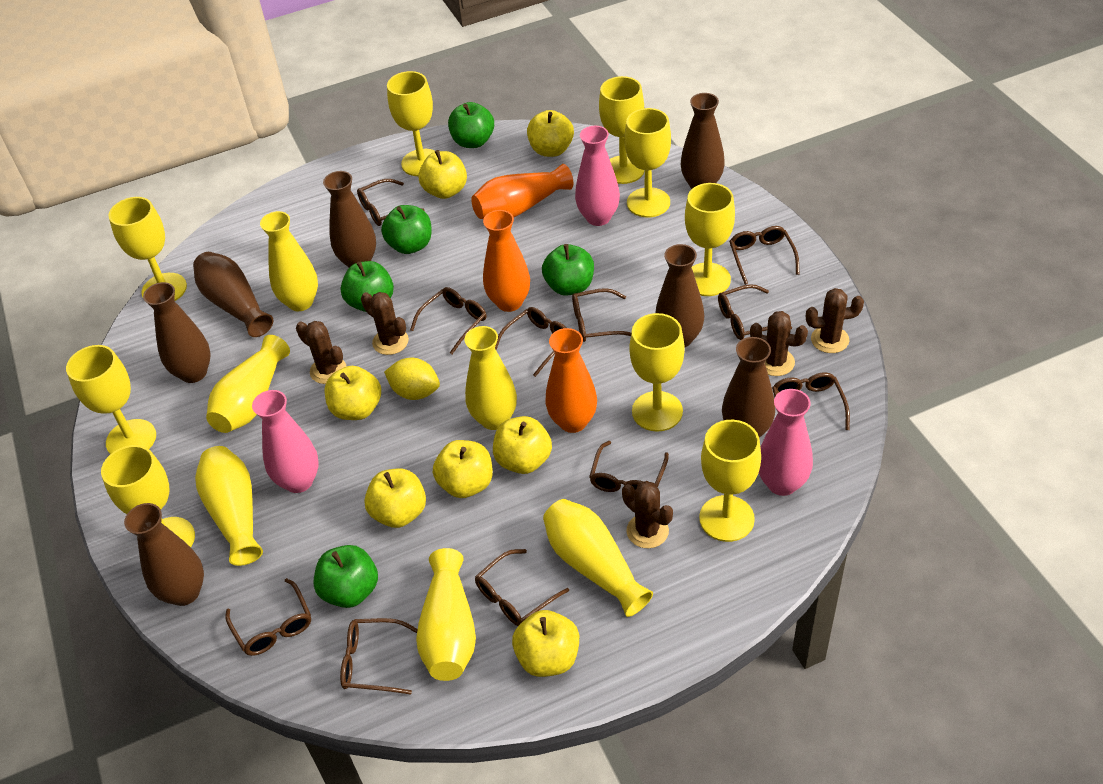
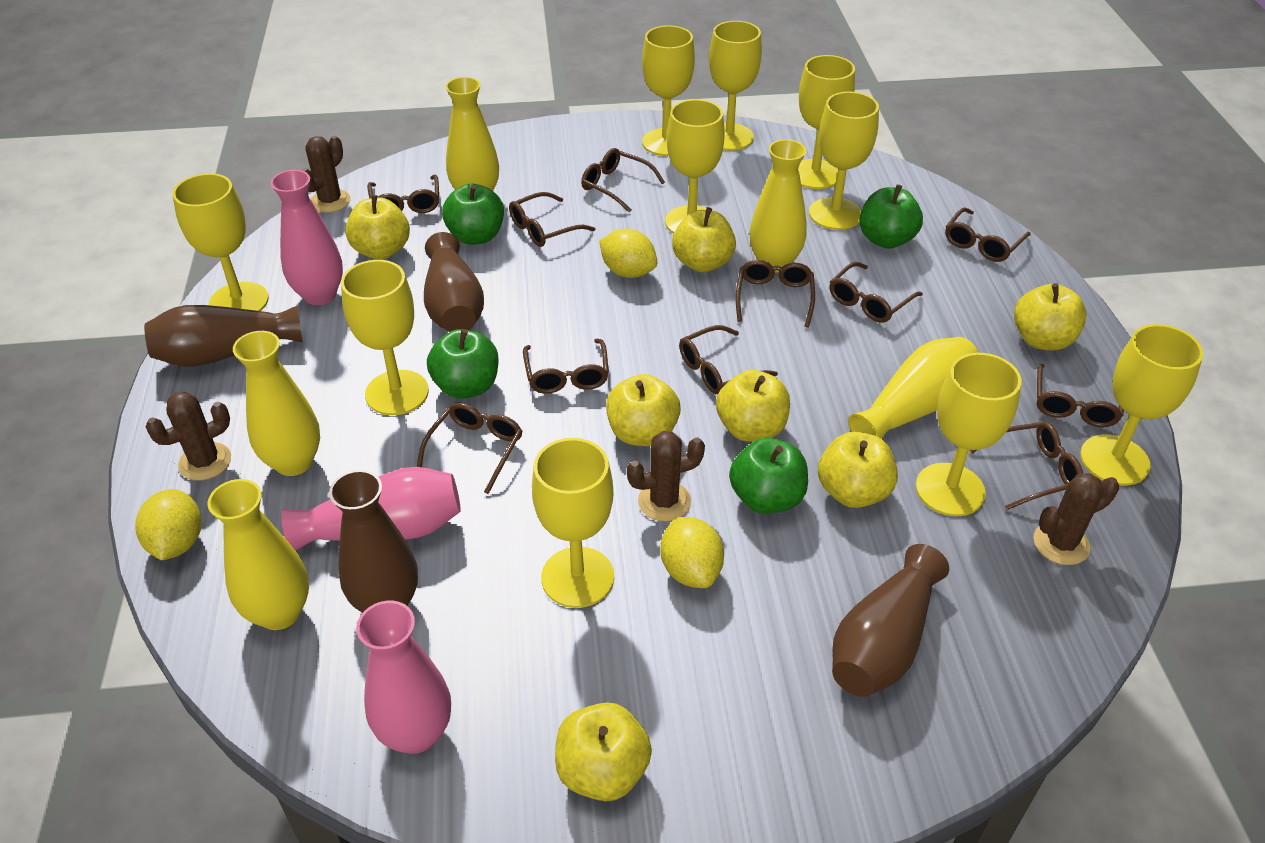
brown cactus: 5 -> 4
brown vase: 7 -> 4
green apple: 5 -> 4
orange vase: 3 -> 0
yellow goblet: 9 -> 10
yellow lemon: 1 -> 3
yellow vase: 6 -> 5

